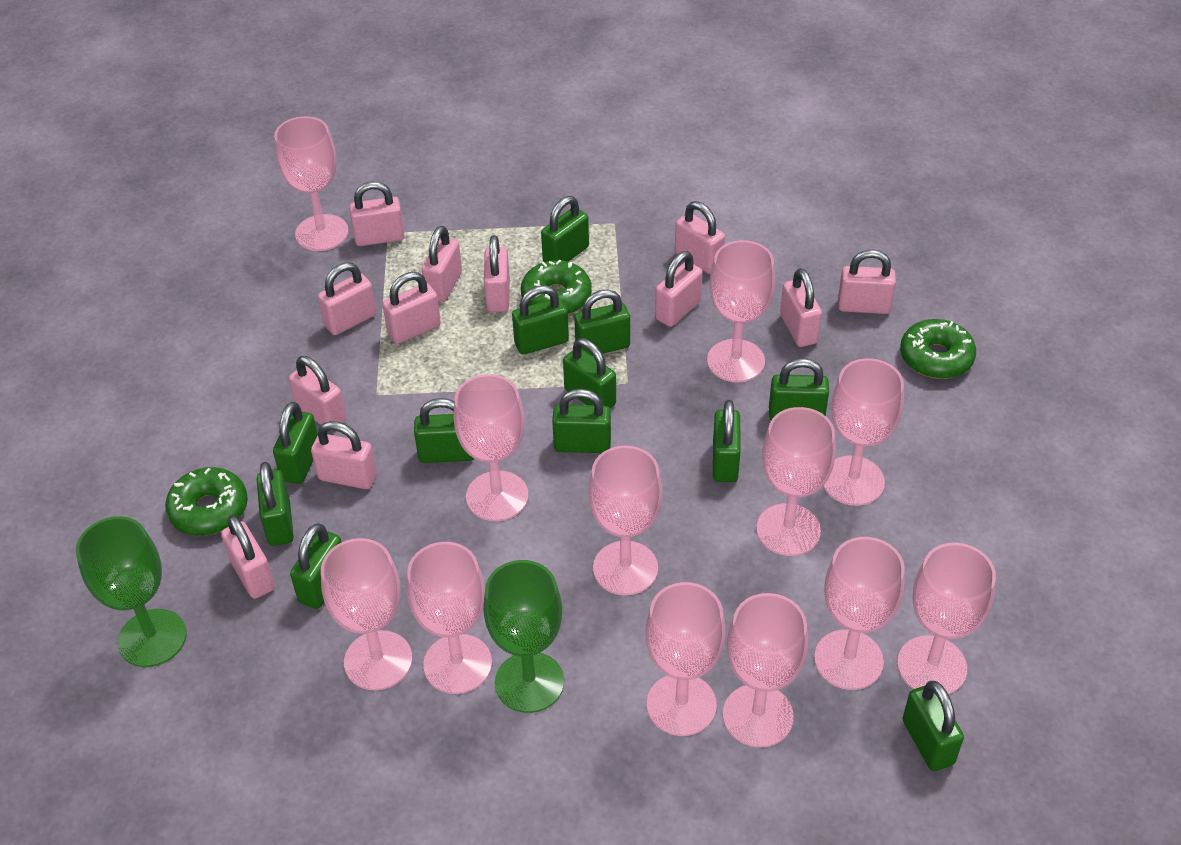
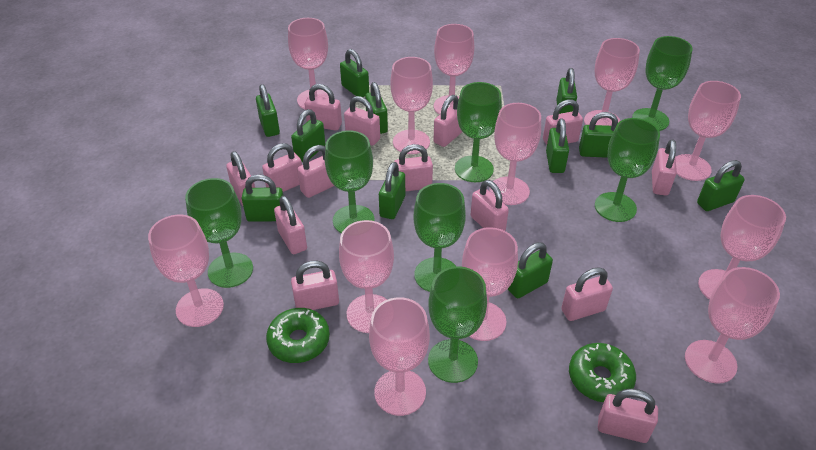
green donut: 3 -> 2
green goblet: 2 -> 7
green padlock: 12 -> 11
pink padlock: 12 -> 14

